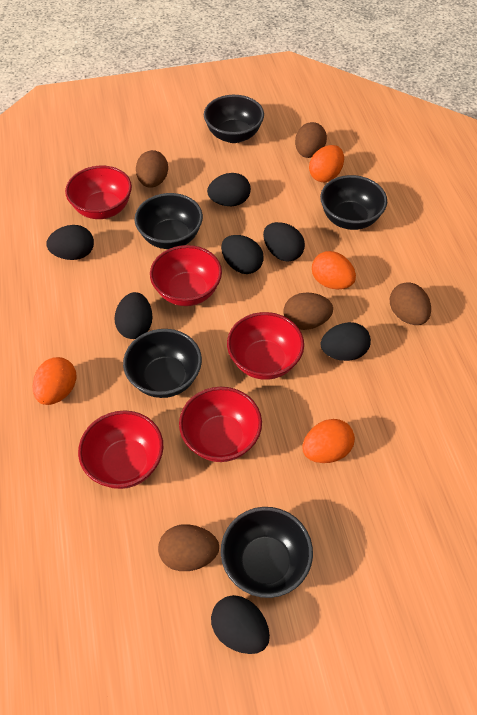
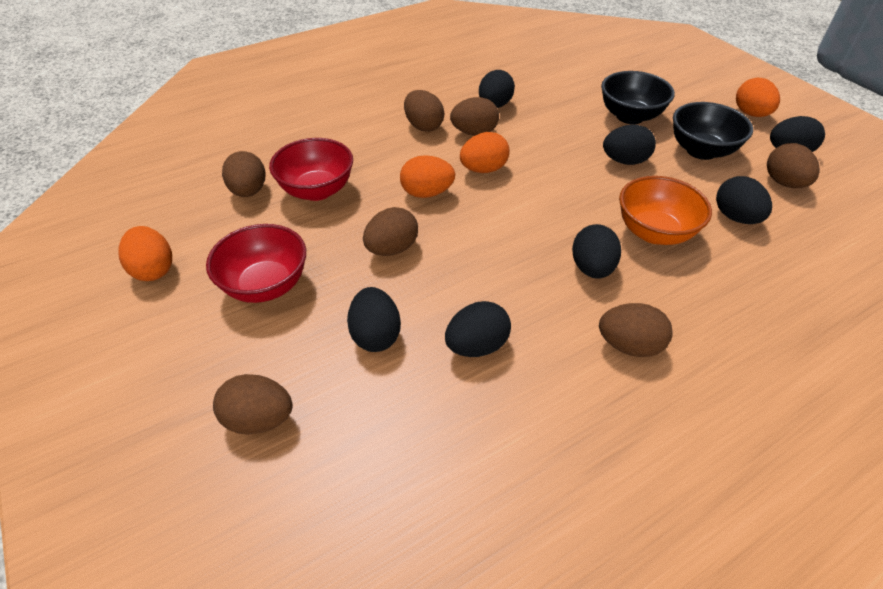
black bowl: 5 -> 2
brown egg: 5 -> 7
orange bowl: 0 -> 1
red bowl: 5 -> 2

